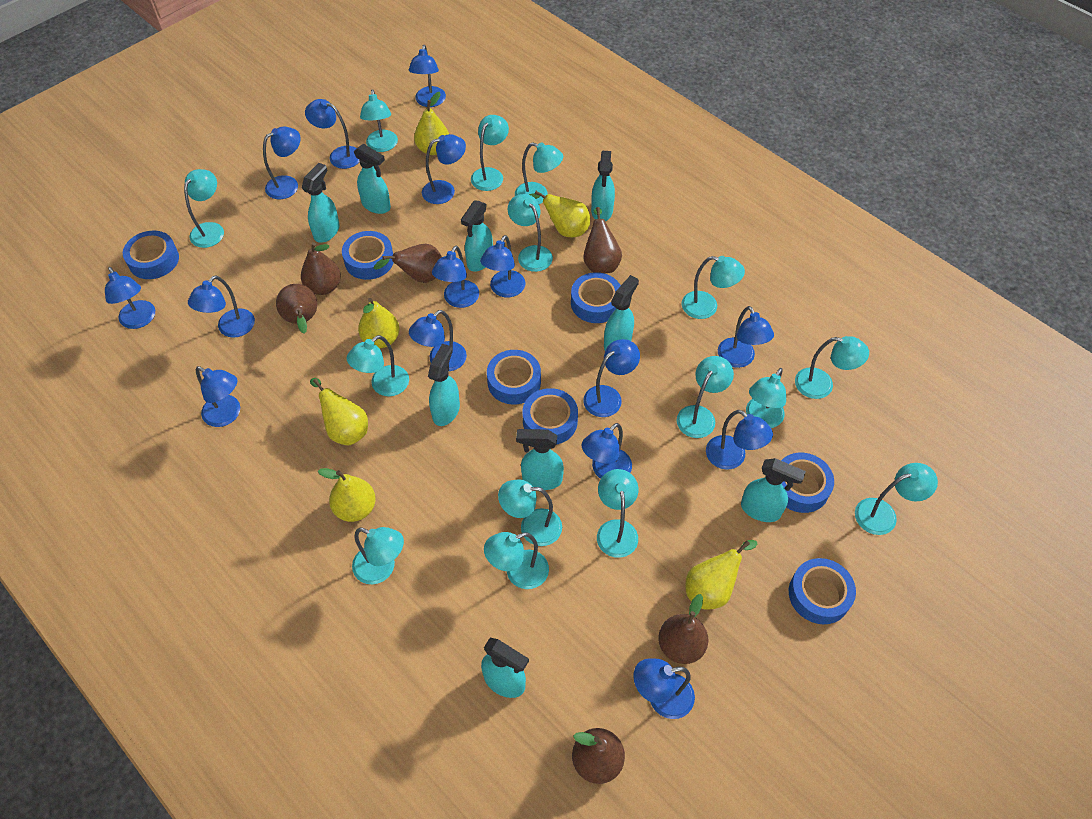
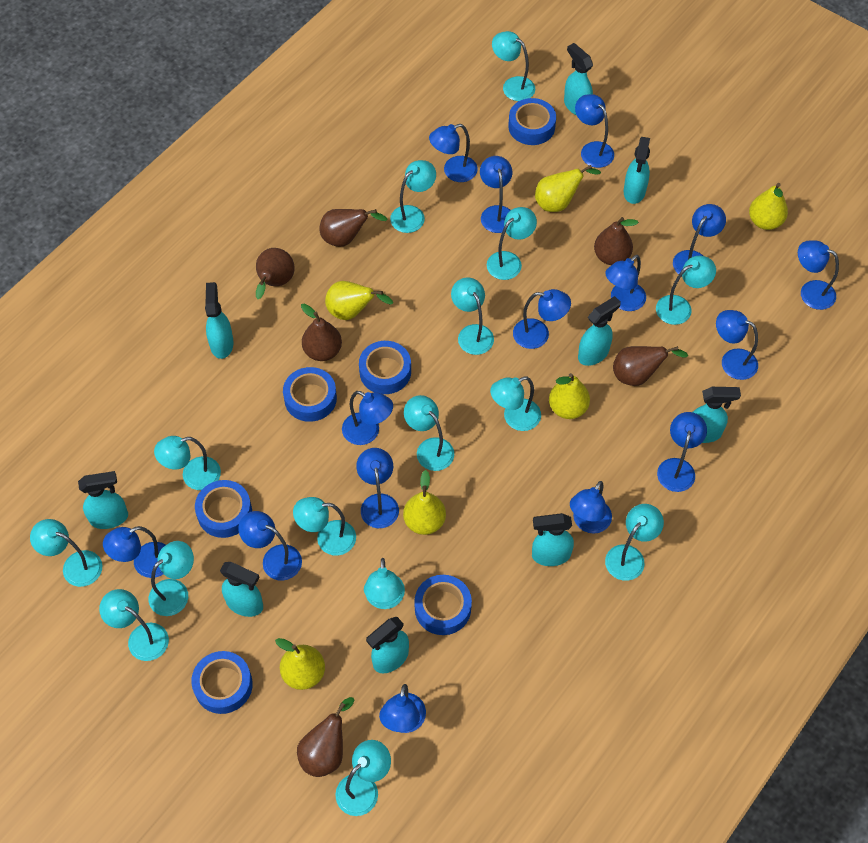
blue tape: 7 -> 6

